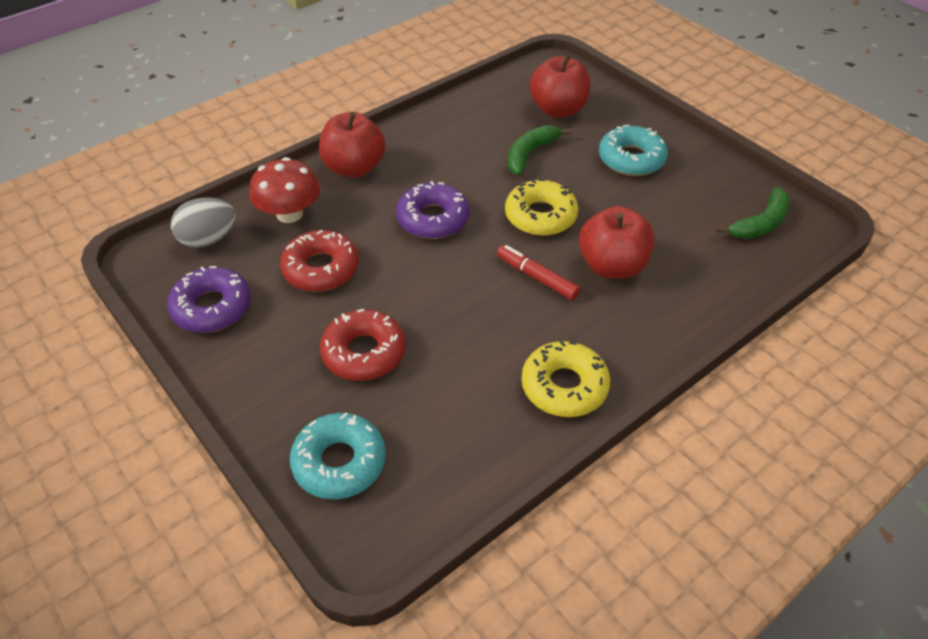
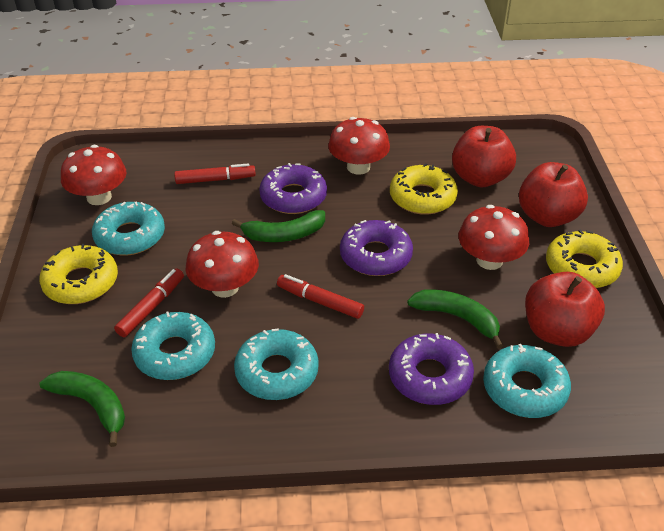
green banana: 2 -> 3
grey egg: 1 -> 0
purple donut: 2 -> 3
red donut: 2 -> 0
red marker: 1 -> 3
red mushroom: 1 -> 4
turquoise donut: 2 -> 4
yellow donut: 2 -> 3

